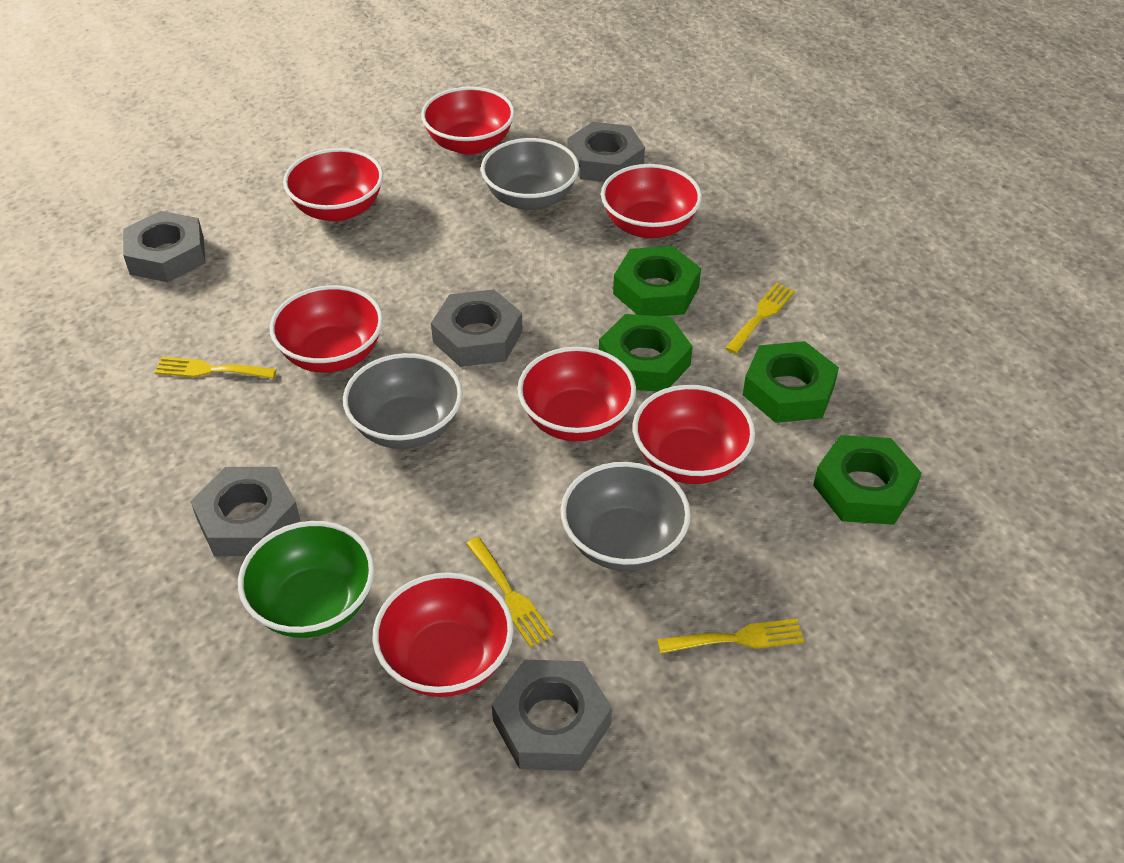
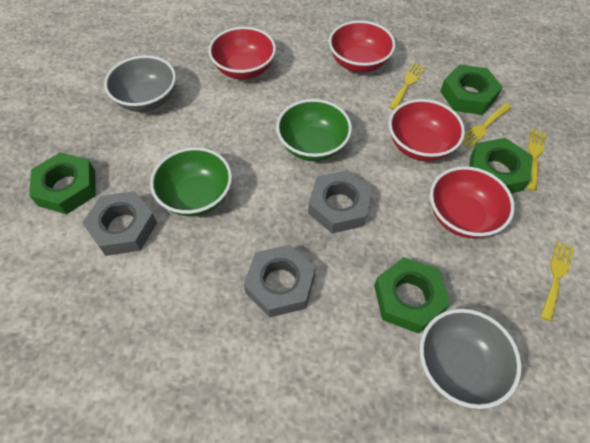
green bowl: 1 -> 2
grey bowl: 3 -> 2
grey nut: 5 -> 3
red bowl: 7 -> 4

